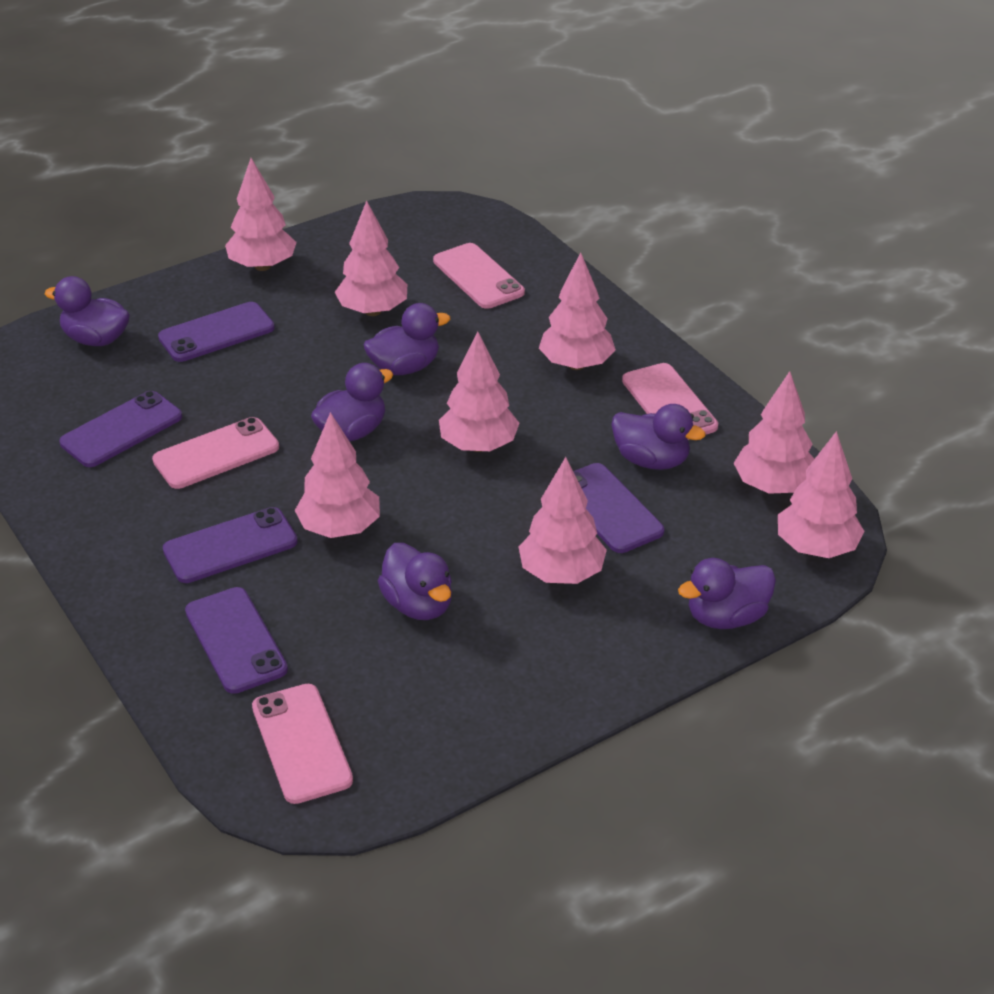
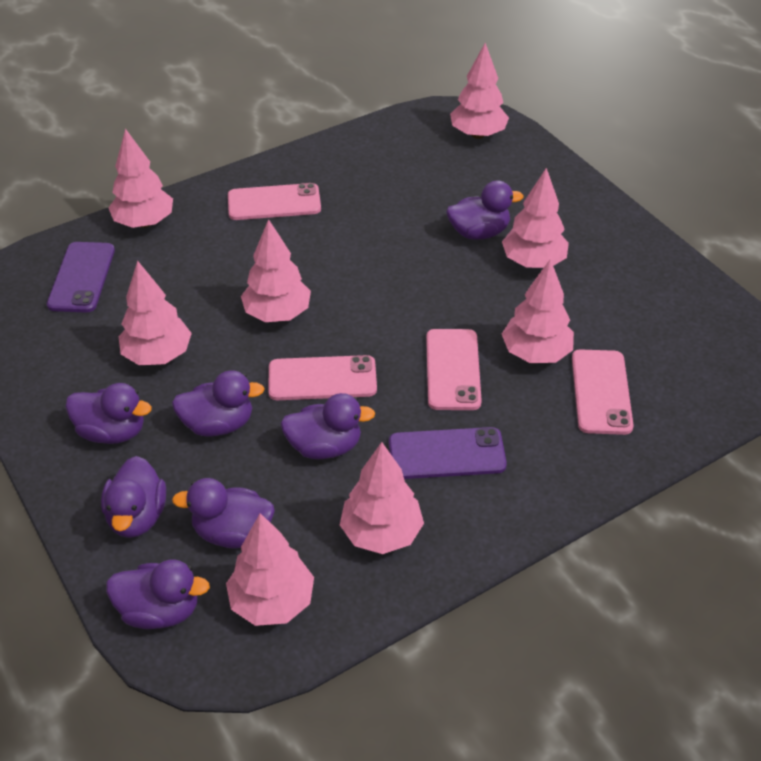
purple duck: 6 -> 7
purple phone: 5 -> 2

